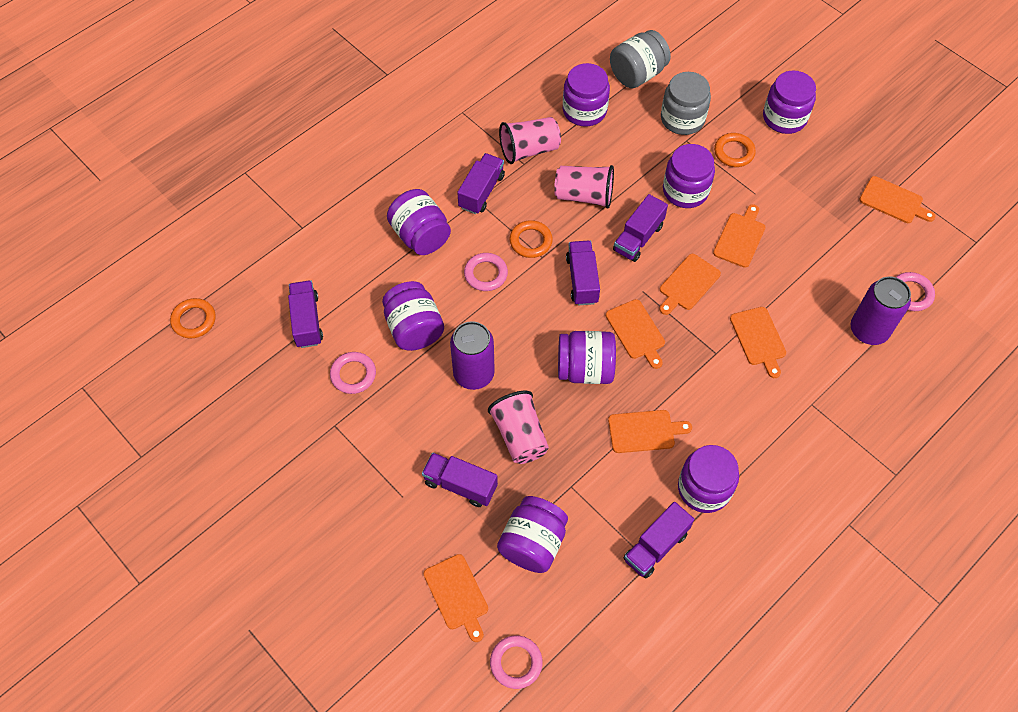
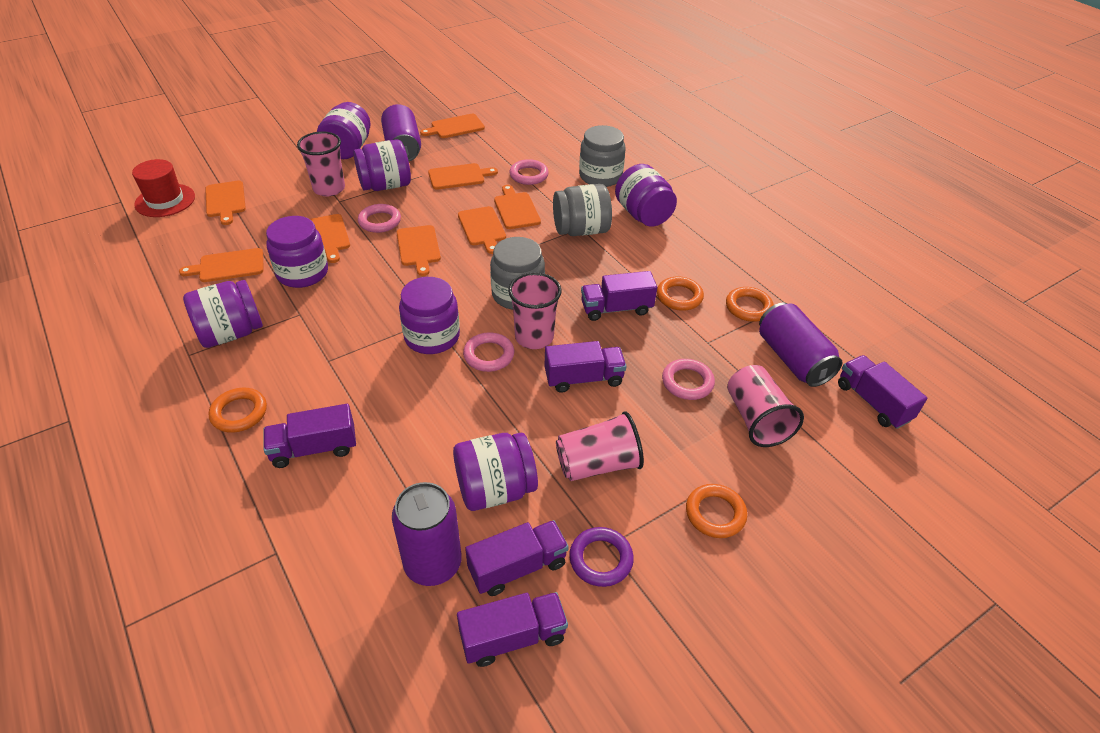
grey jar: 2 -> 3
orange cutting board: 7 -> 8
orange ring: 3 -> 4
pink cup: 3 -> 4
purple can: 2 -> 3
purple jar: 8 -> 7
purple ring: 0 -> 1
red hat: 0 -> 1

